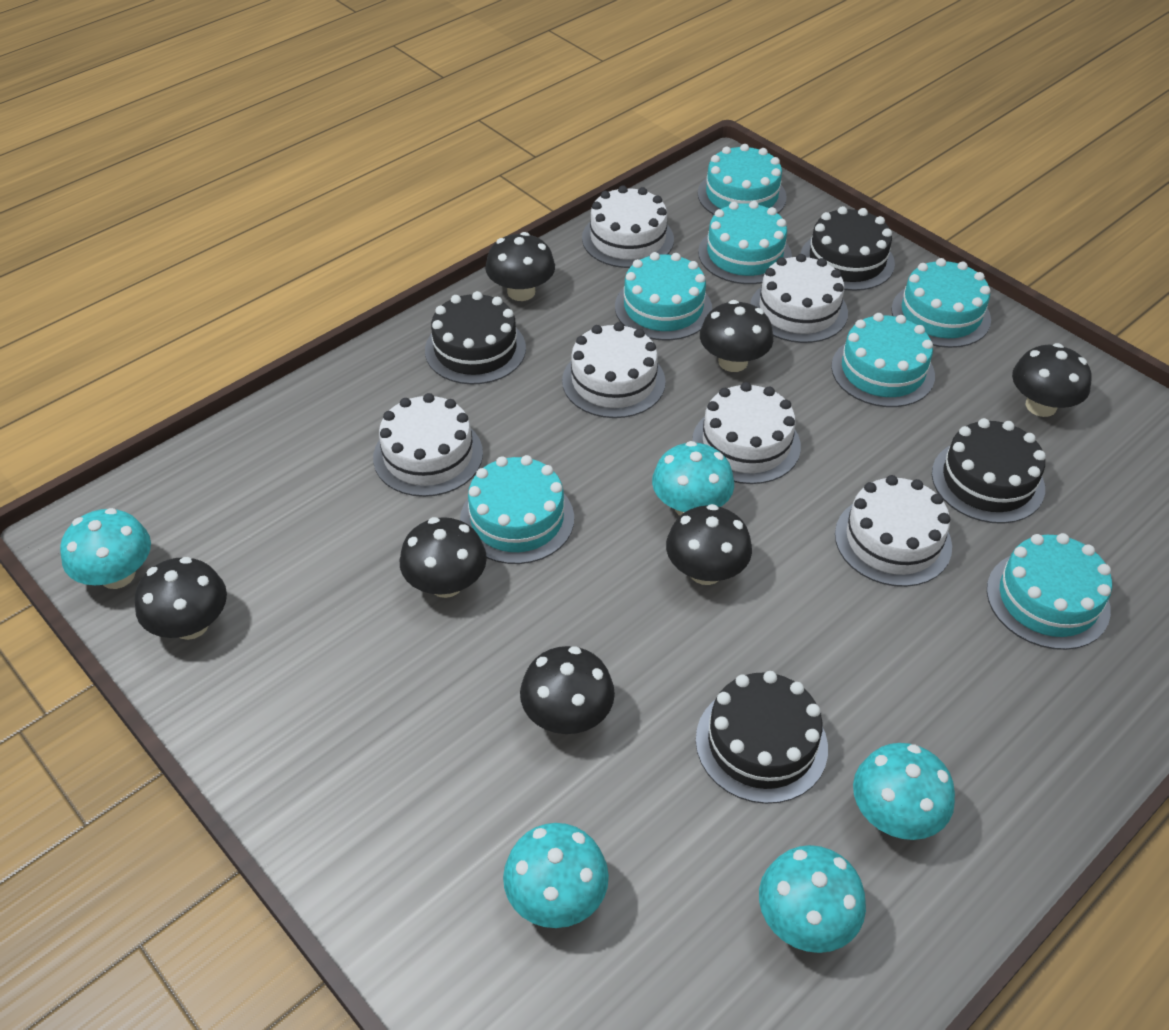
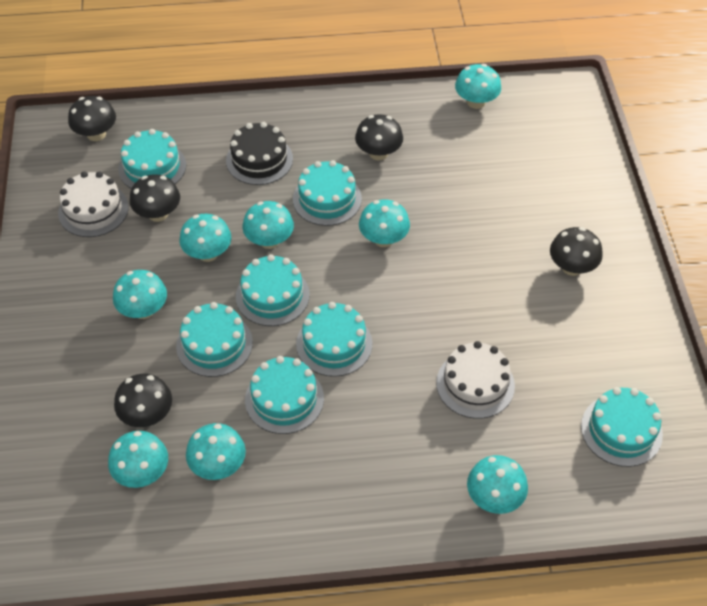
black cake: 4 -> 1
black mushroom: 7 -> 5
turquoise mushroom: 5 -> 8
white cake: 6 -> 2

